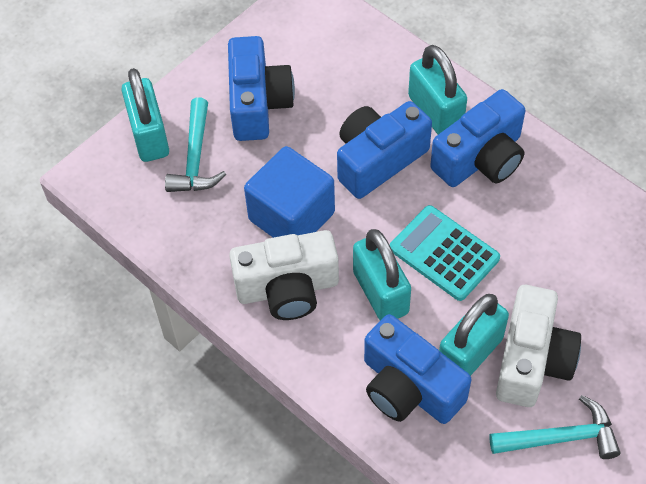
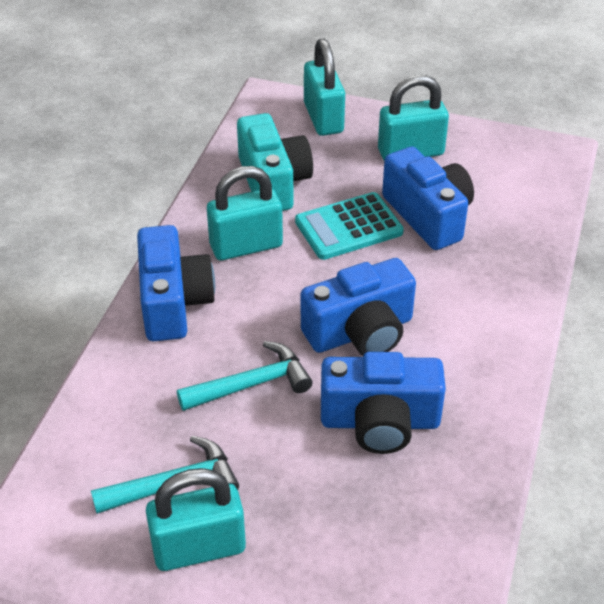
blue cube: 1 -> 0
turquoise camera: 0 -> 1
white camera: 2 -> 0

